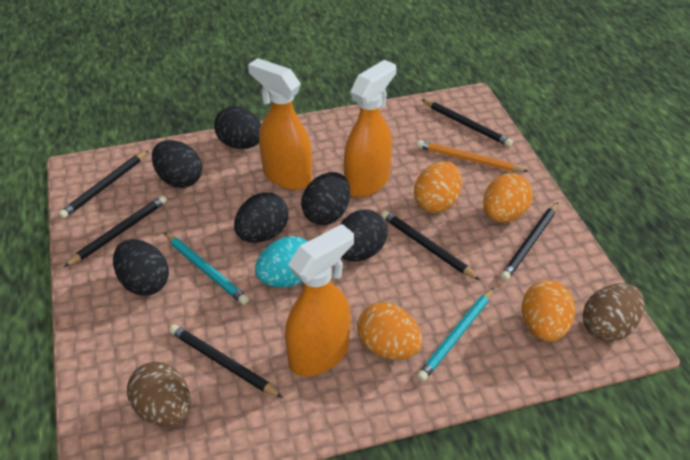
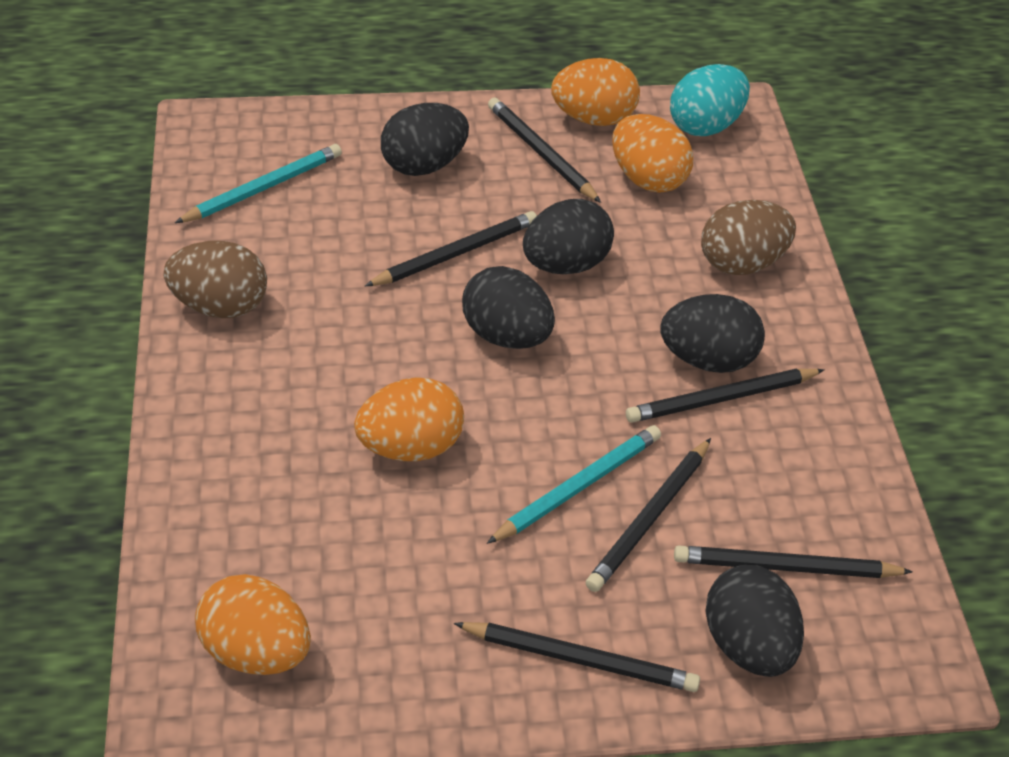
black egg: 6 -> 5
orange pencil: 1 -> 0
orange spray bottle: 3 -> 0

